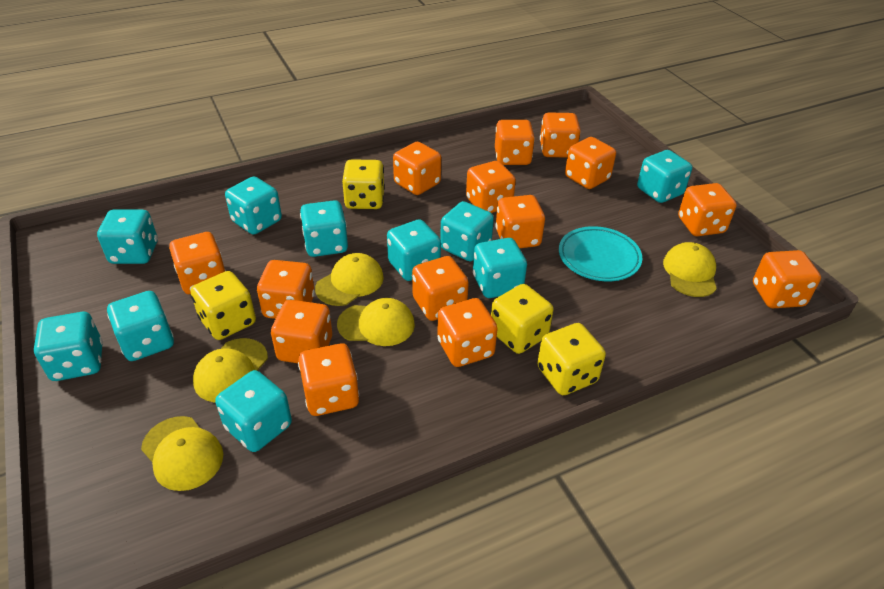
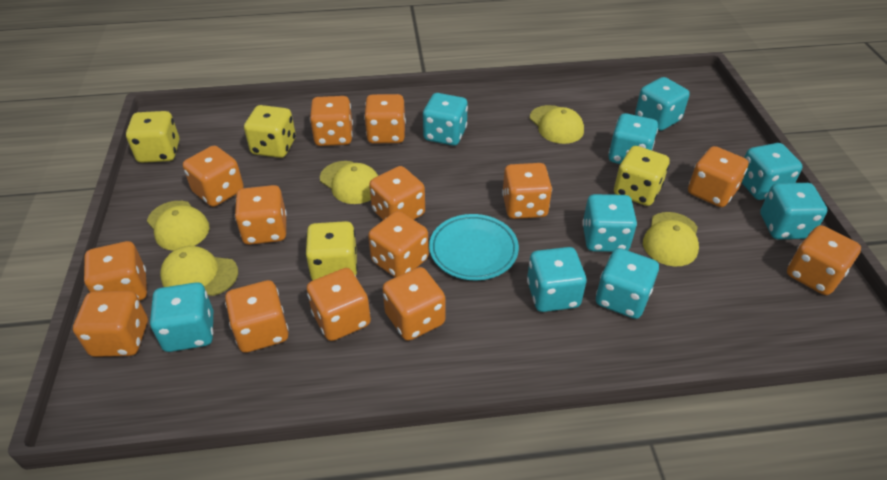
turquoise dice: 10 -> 9

